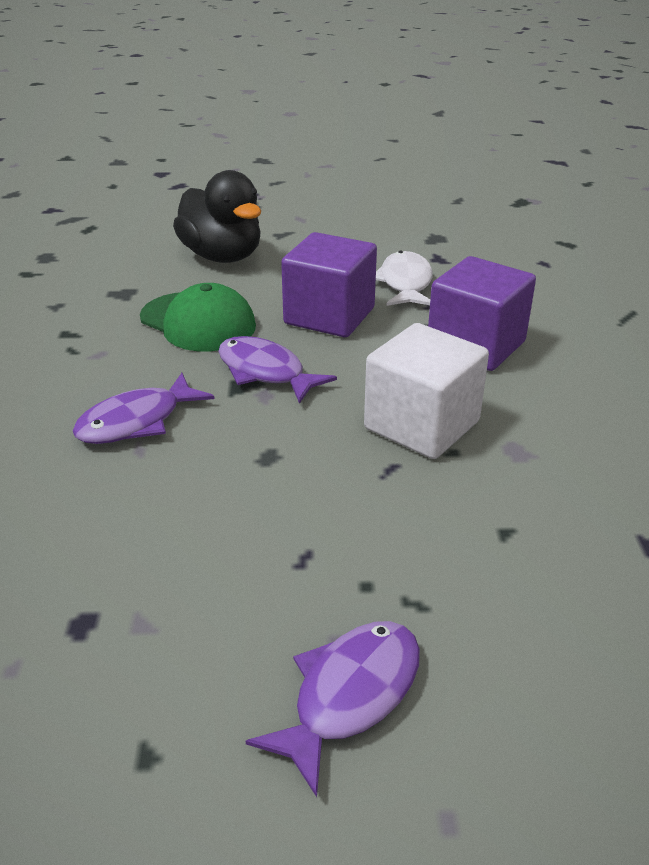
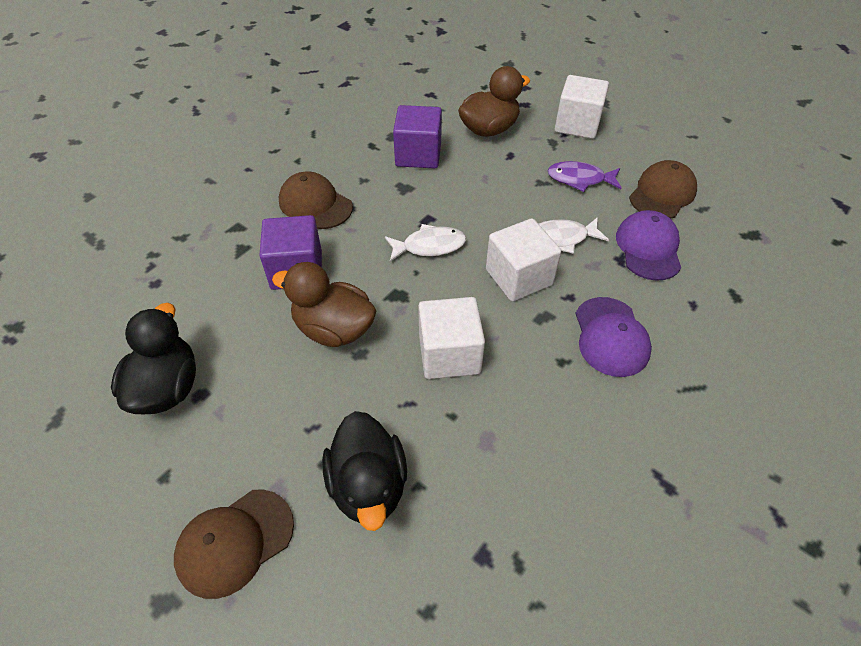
black duck: 1 -> 2
brown cap: 0 -> 3
brown duck: 0 -> 2
green cap: 1 -> 0
purple cap: 0 -> 2
purple fish: 3 -> 1
white cube: 1 -> 3
white fish: 1 -> 2

